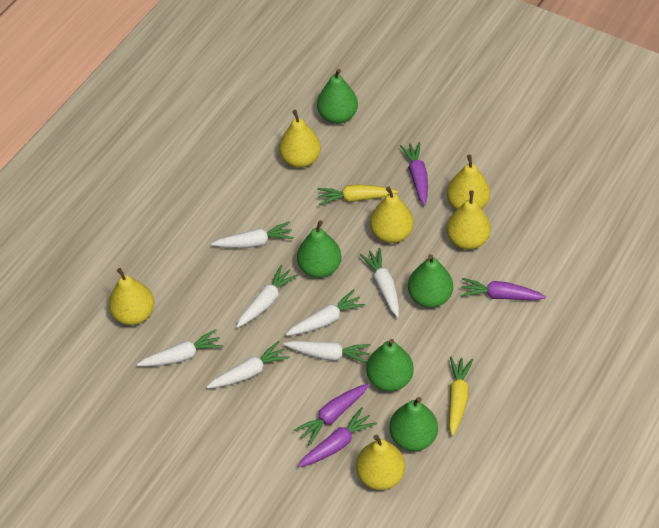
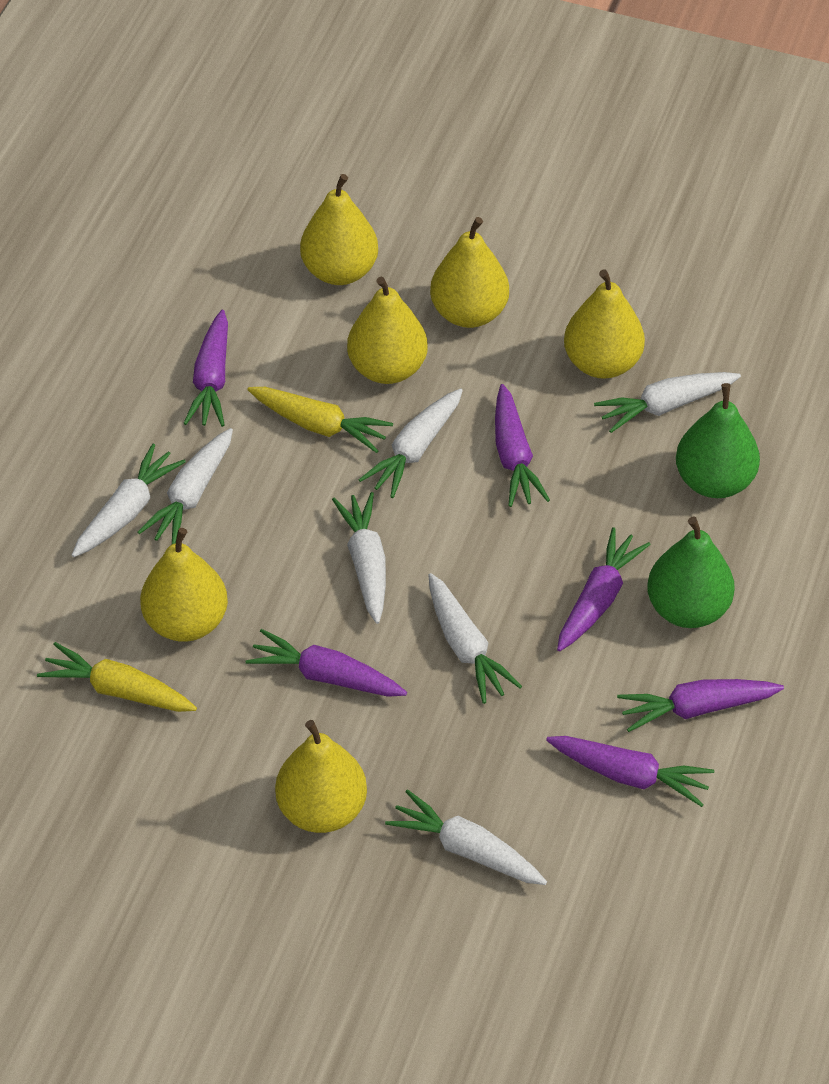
green pear: 5 -> 2
purple carrot: 4 -> 6

